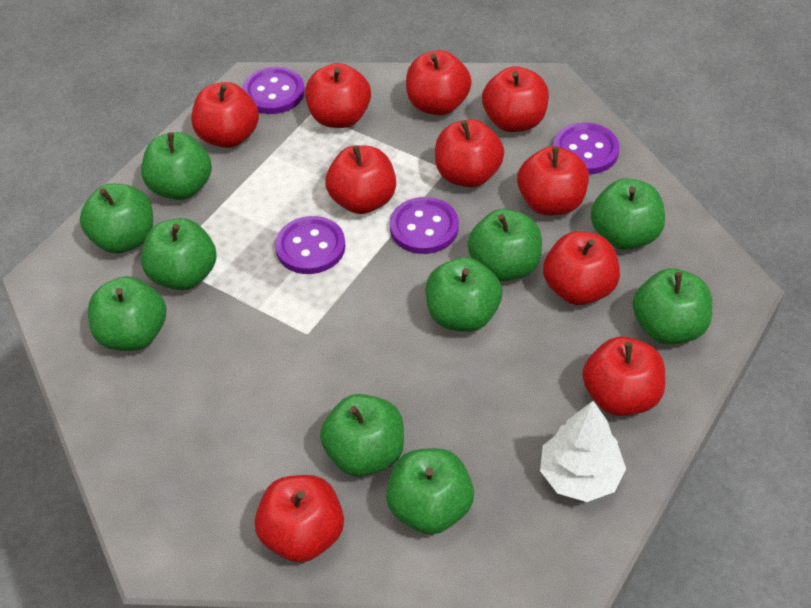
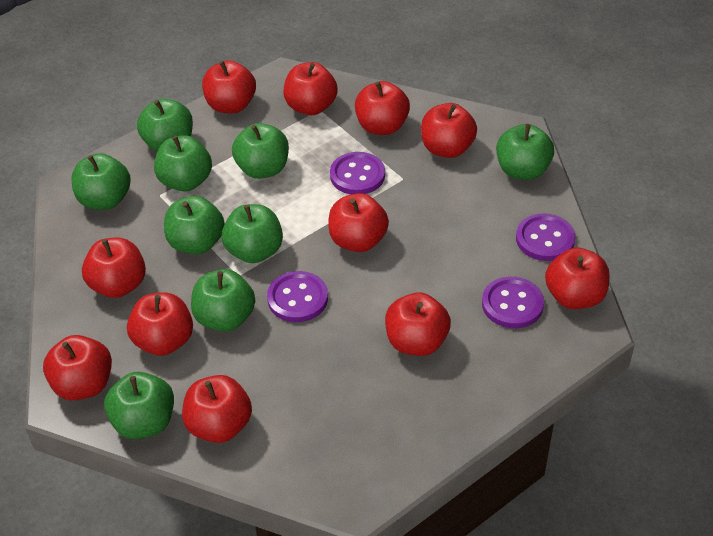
green apple: 10 -> 9
red apple: 10 -> 11
white tree: 1 -> 0

